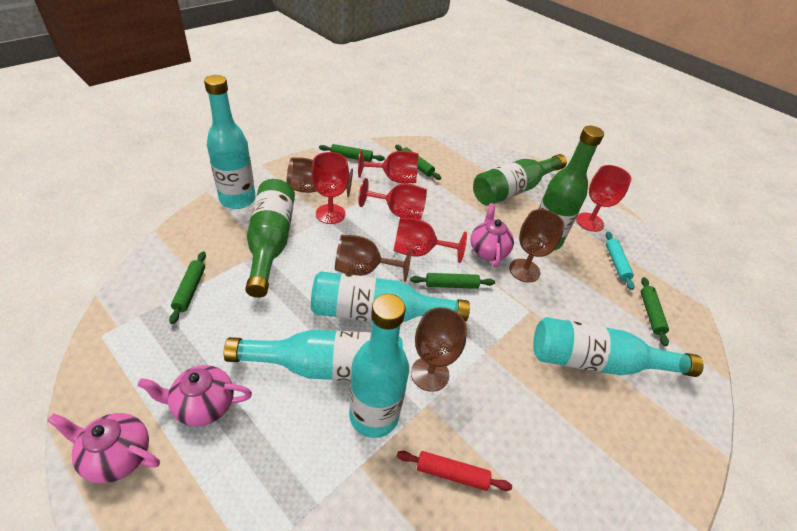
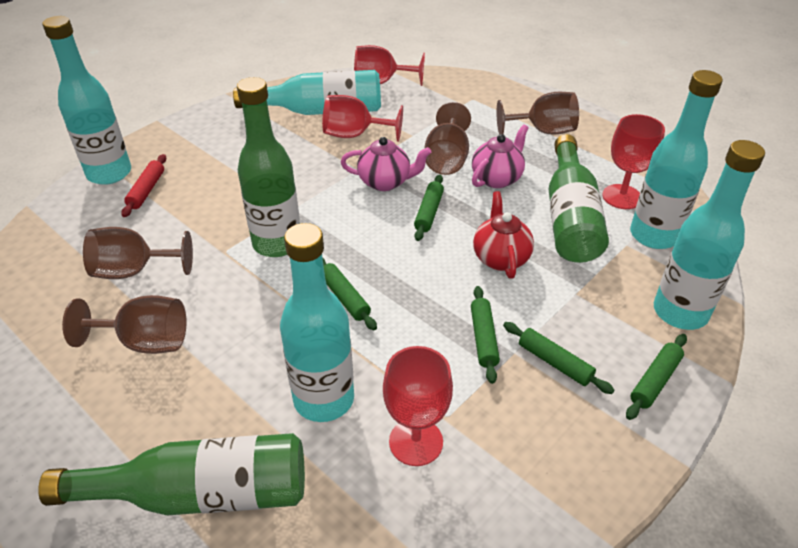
pink teapot: 3 -> 2
red goblet: 5 -> 4
red teapot: 0 -> 1
turquoise rolling pin: 1 -> 0

